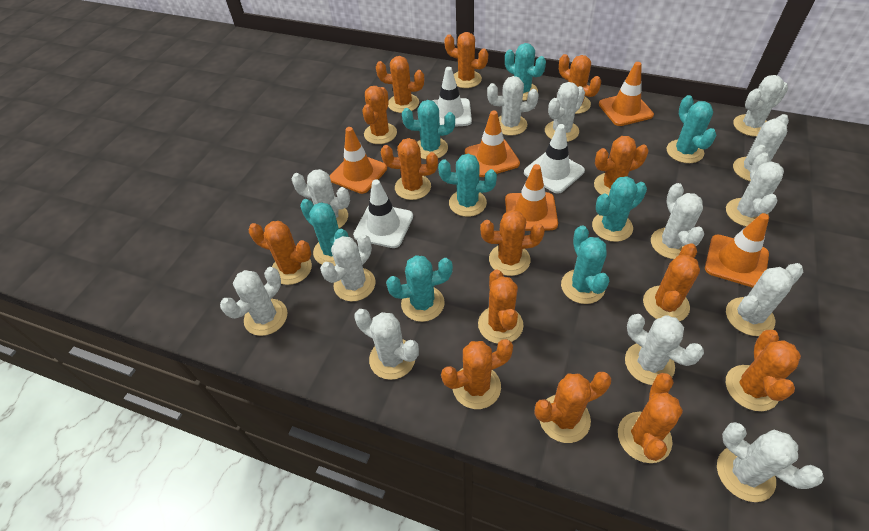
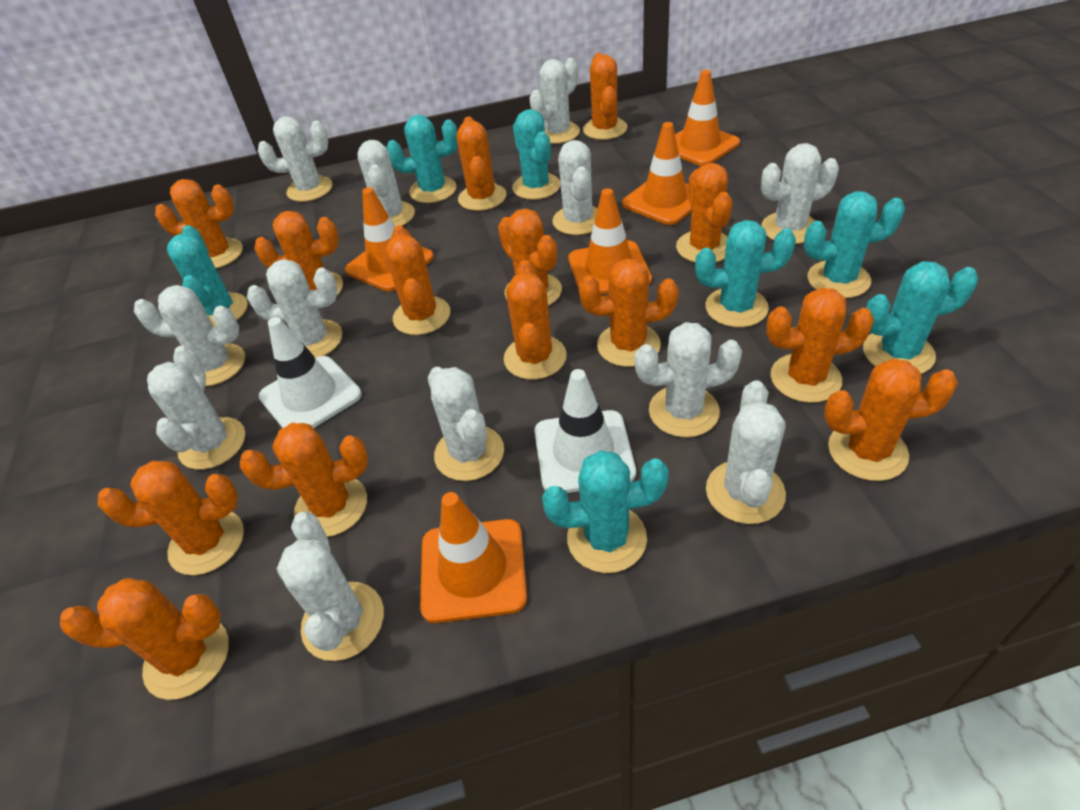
turquoise cactus: 8 -> 7
white cactus: 13 -> 12
white traffic cone: 3 -> 2

